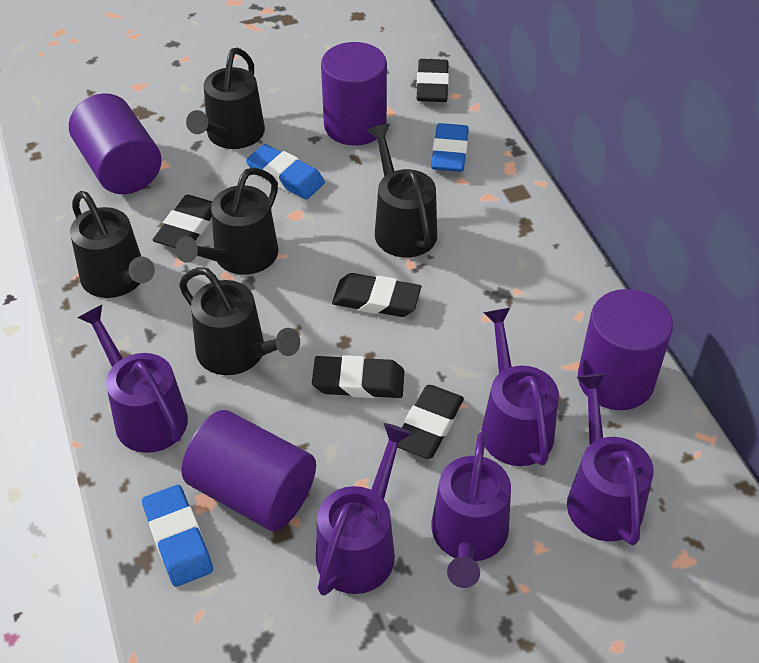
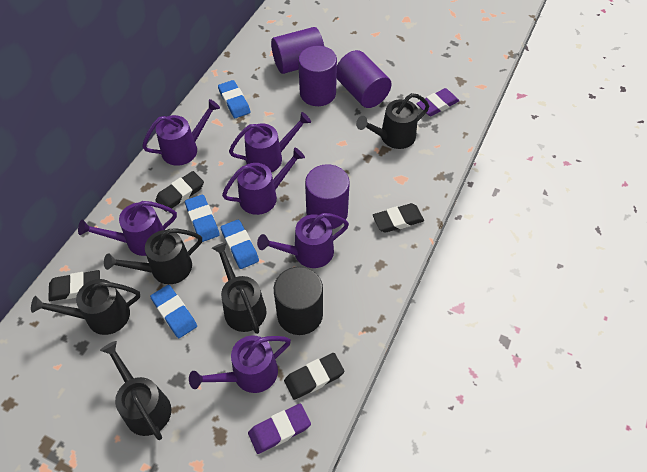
black cylinder: 0 -> 1
black eraser: 5 -> 4
blue eraser: 3 -> 4
purple eraser: 0 -> 2
purple watering can: 5 -> 6

